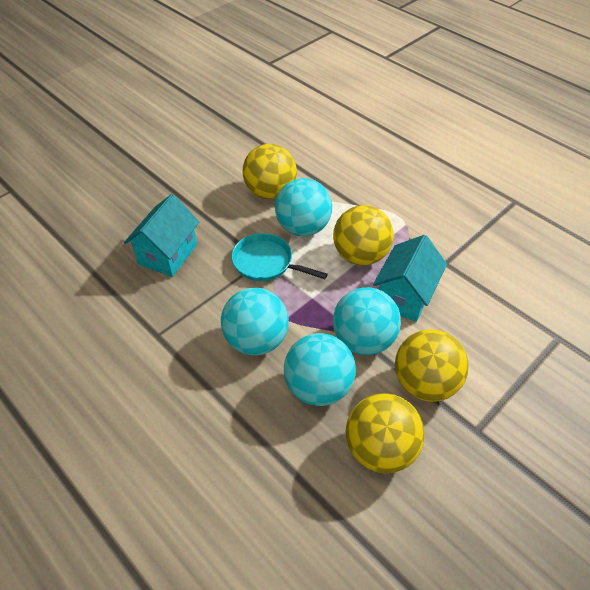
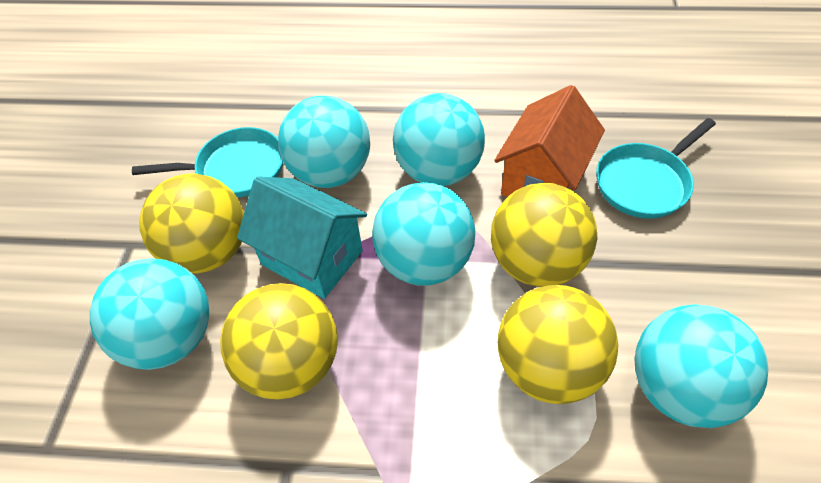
orange house: 0 -> 1
turquoise ball: 4 -> 5
turquoise house: 2 -> 1
turquoise pan: 1 -> 2

